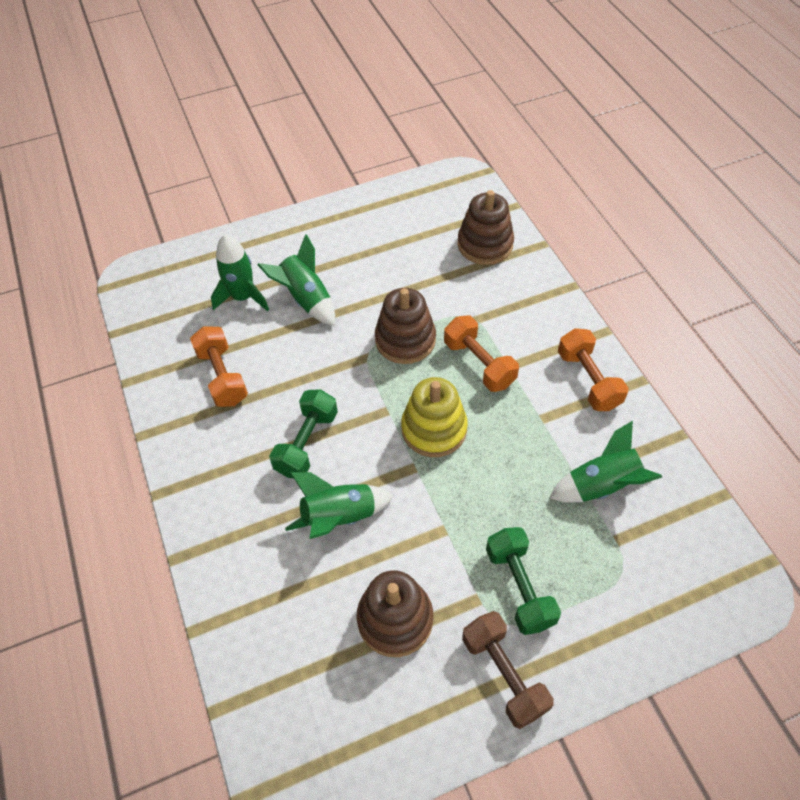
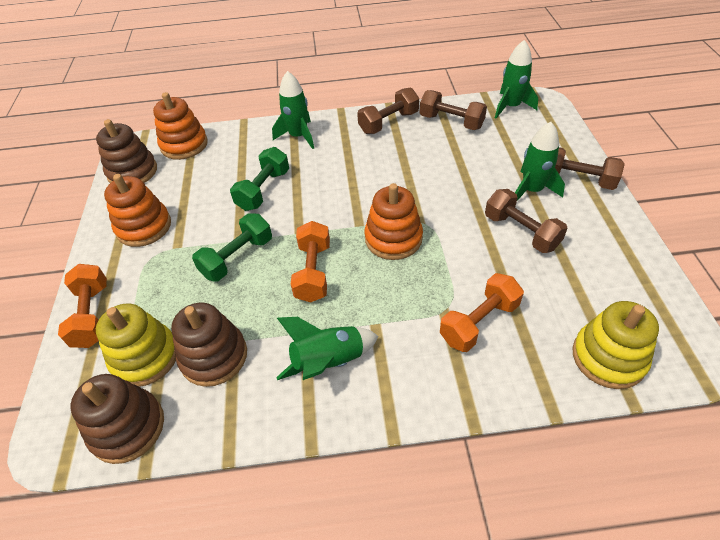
brown dumbbell: 1 -> 4
orange stacking toy: 0 -> 3
yellow stacking toy: 1 -> 2

